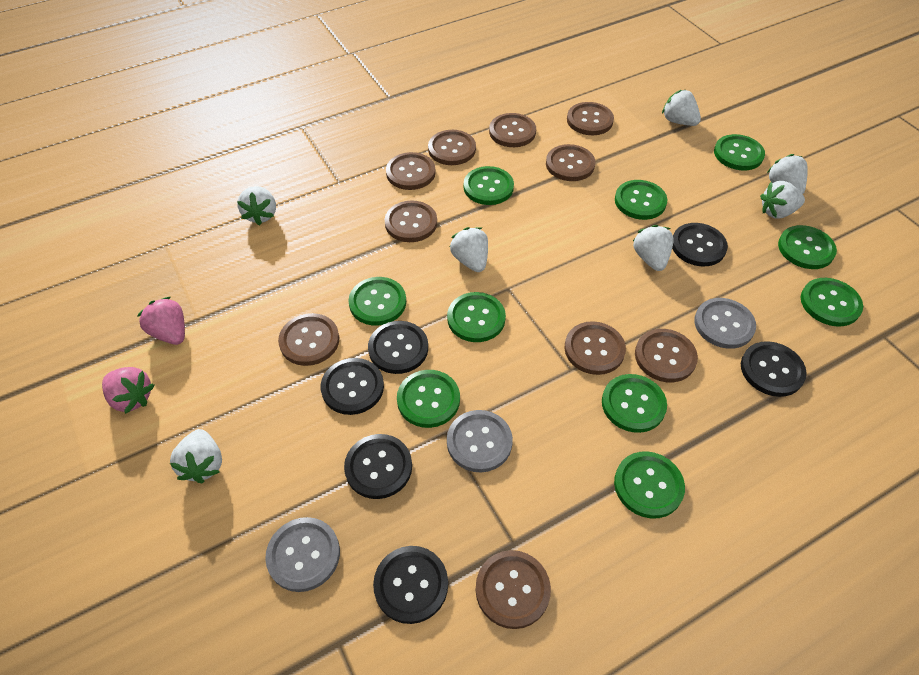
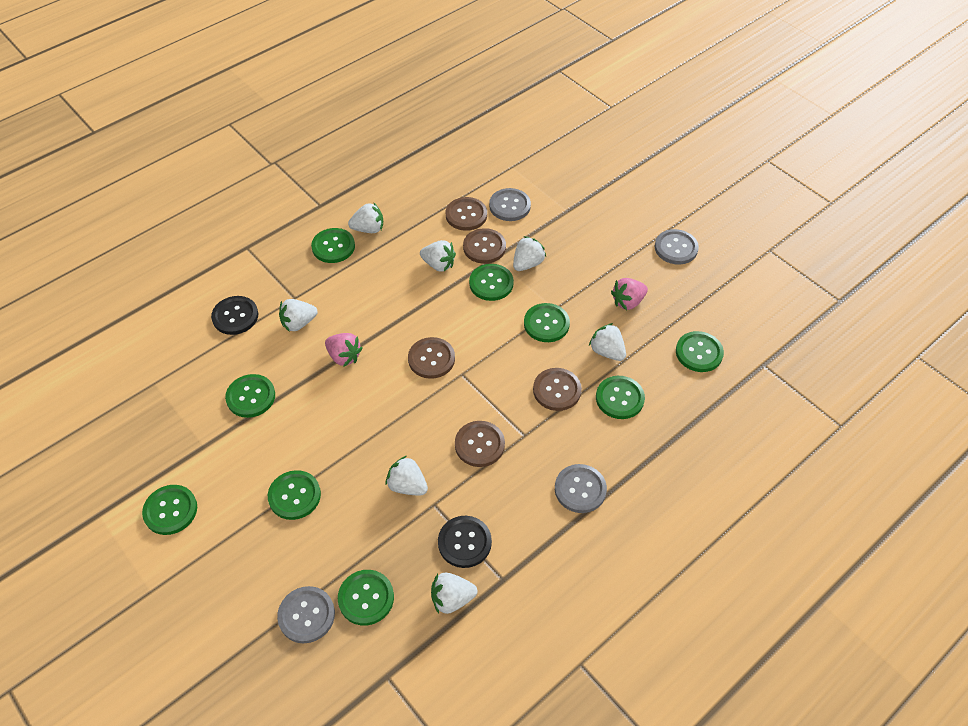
black button: 6 -> 2
brown button: 10 -> 5
green button: 10 -> 9
grey button: 3 -> 4

